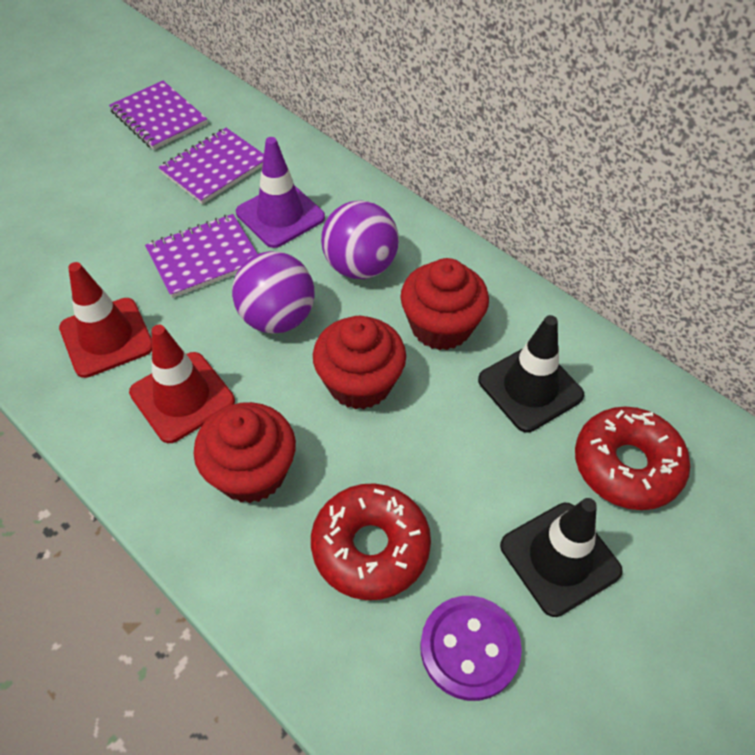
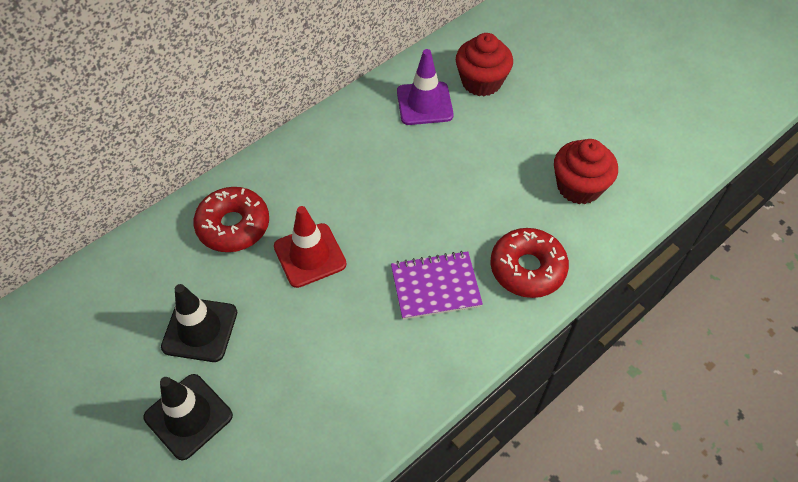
purple ball: 2 -> 0
purple button: 1 -> 0
purple notebook: 3 -> 1
red cupcake: 3 -> 2
red traffic cone: 2 -> 1

